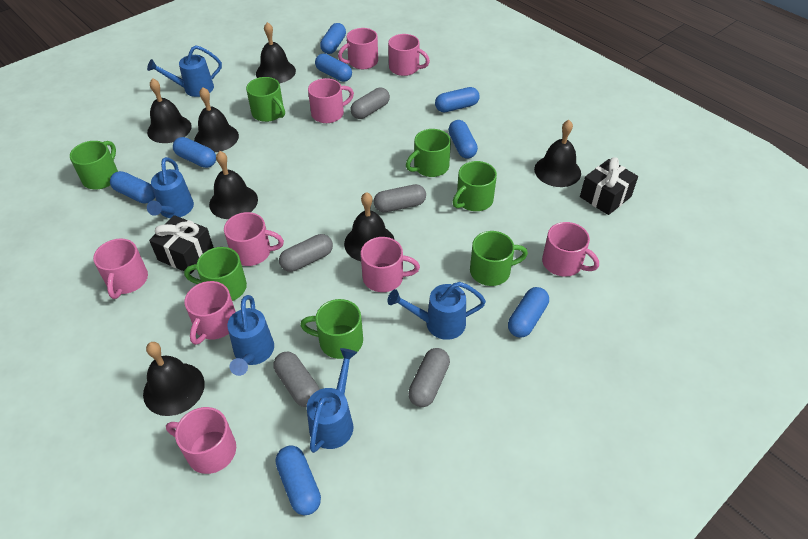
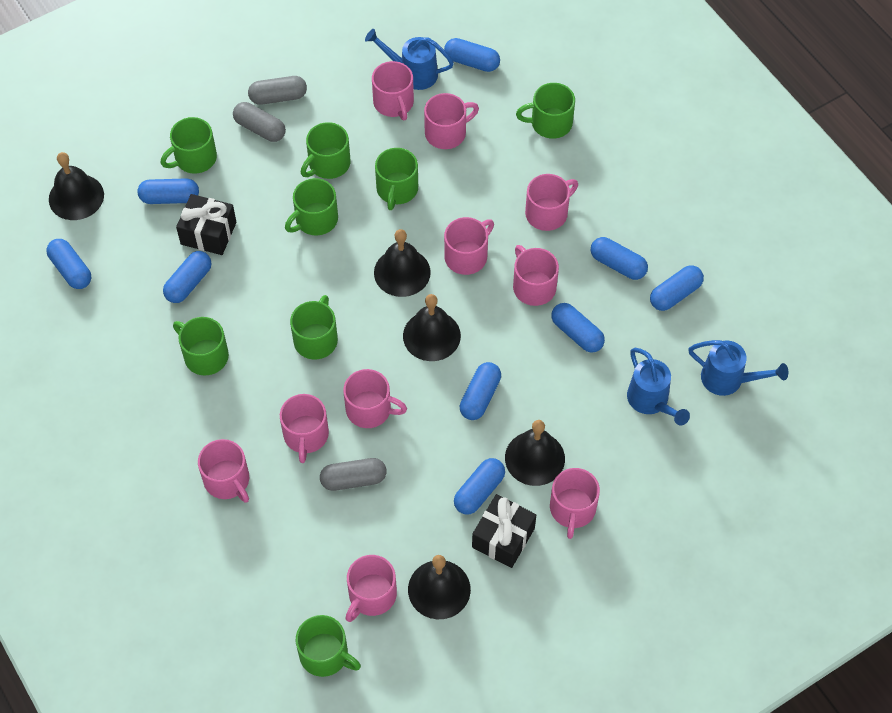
black bell: 7 -> 5
blue capsule: 8 -> 9
blue watering can: 5 -> 3
green mug: 7 -> 8
grey capsule: 5 -> 3
pink mug: 9 -> 10

